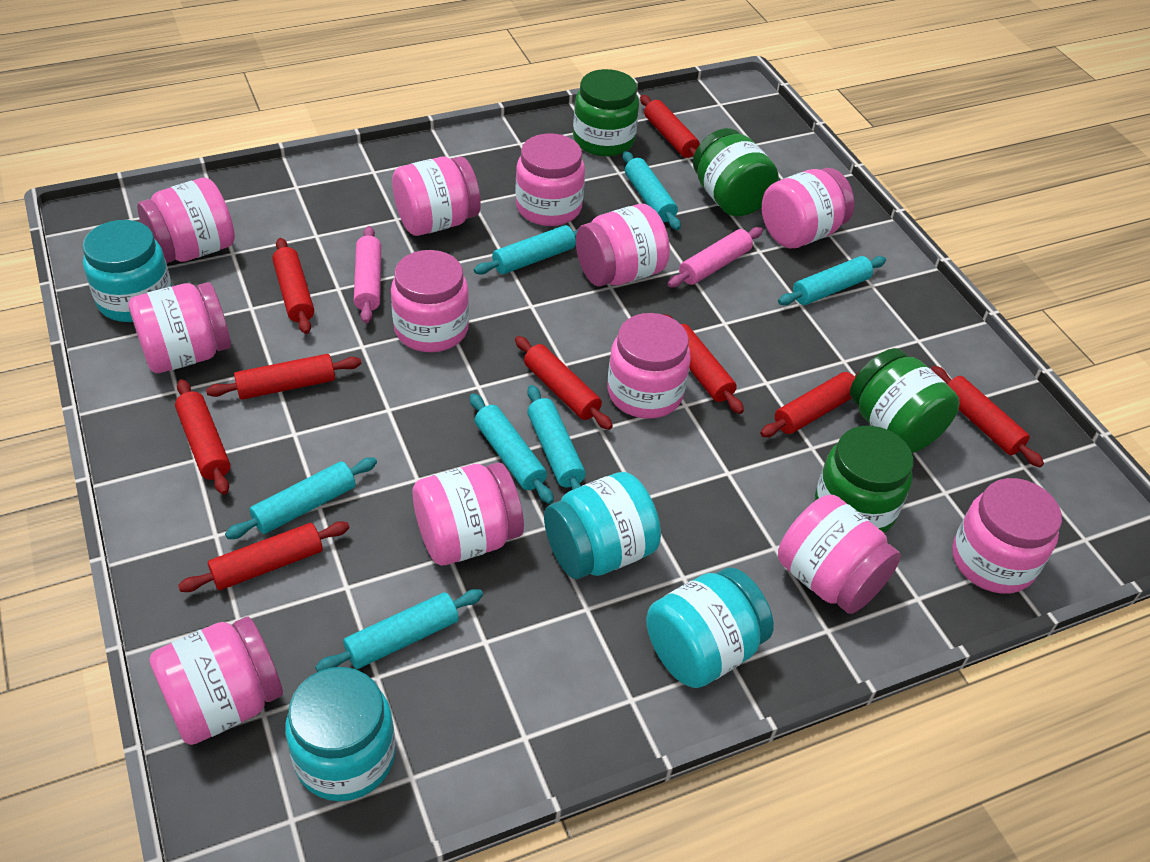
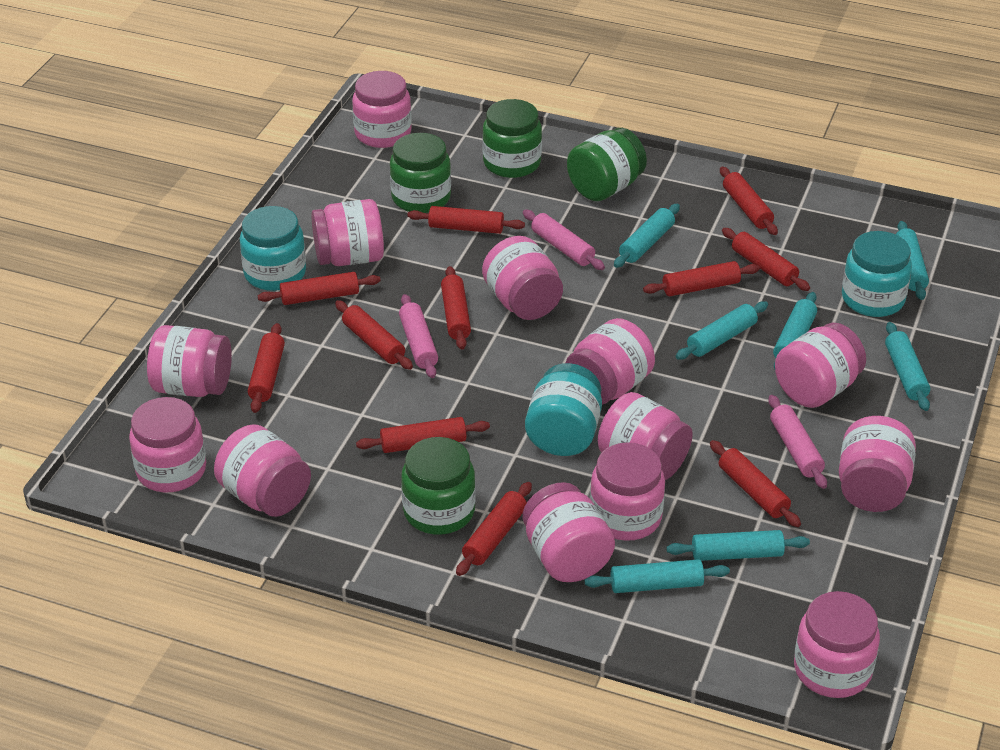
pink jar: 12 -> 13
pink rolling pin: 2 -> 3
red rolling pin: 9 -> 11
turquoise jar: 4 -> 3

